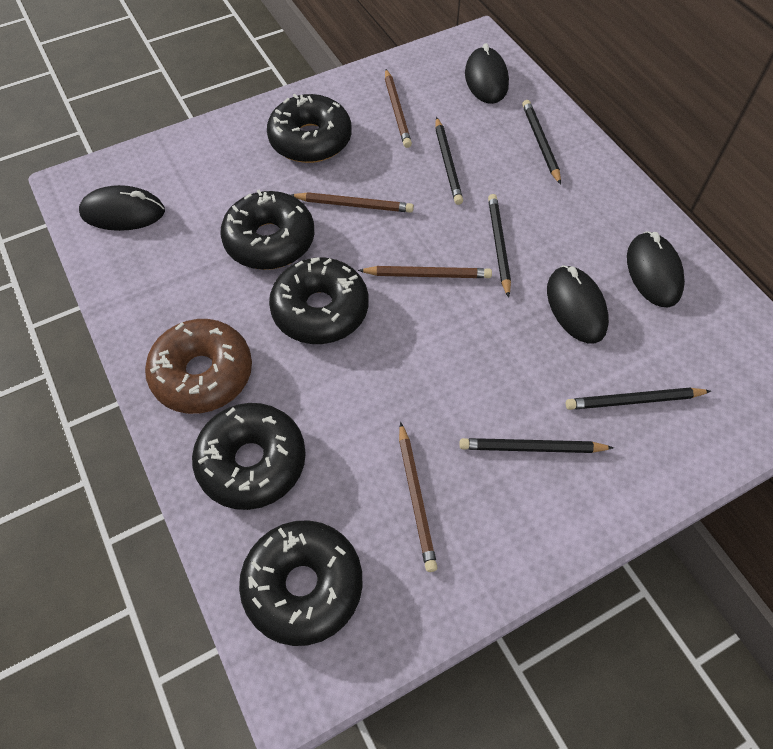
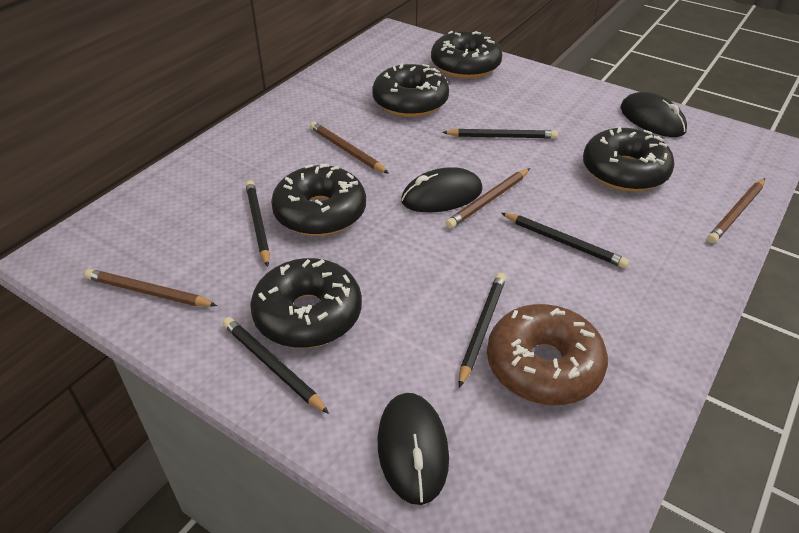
black mouse: 4 -> 3

